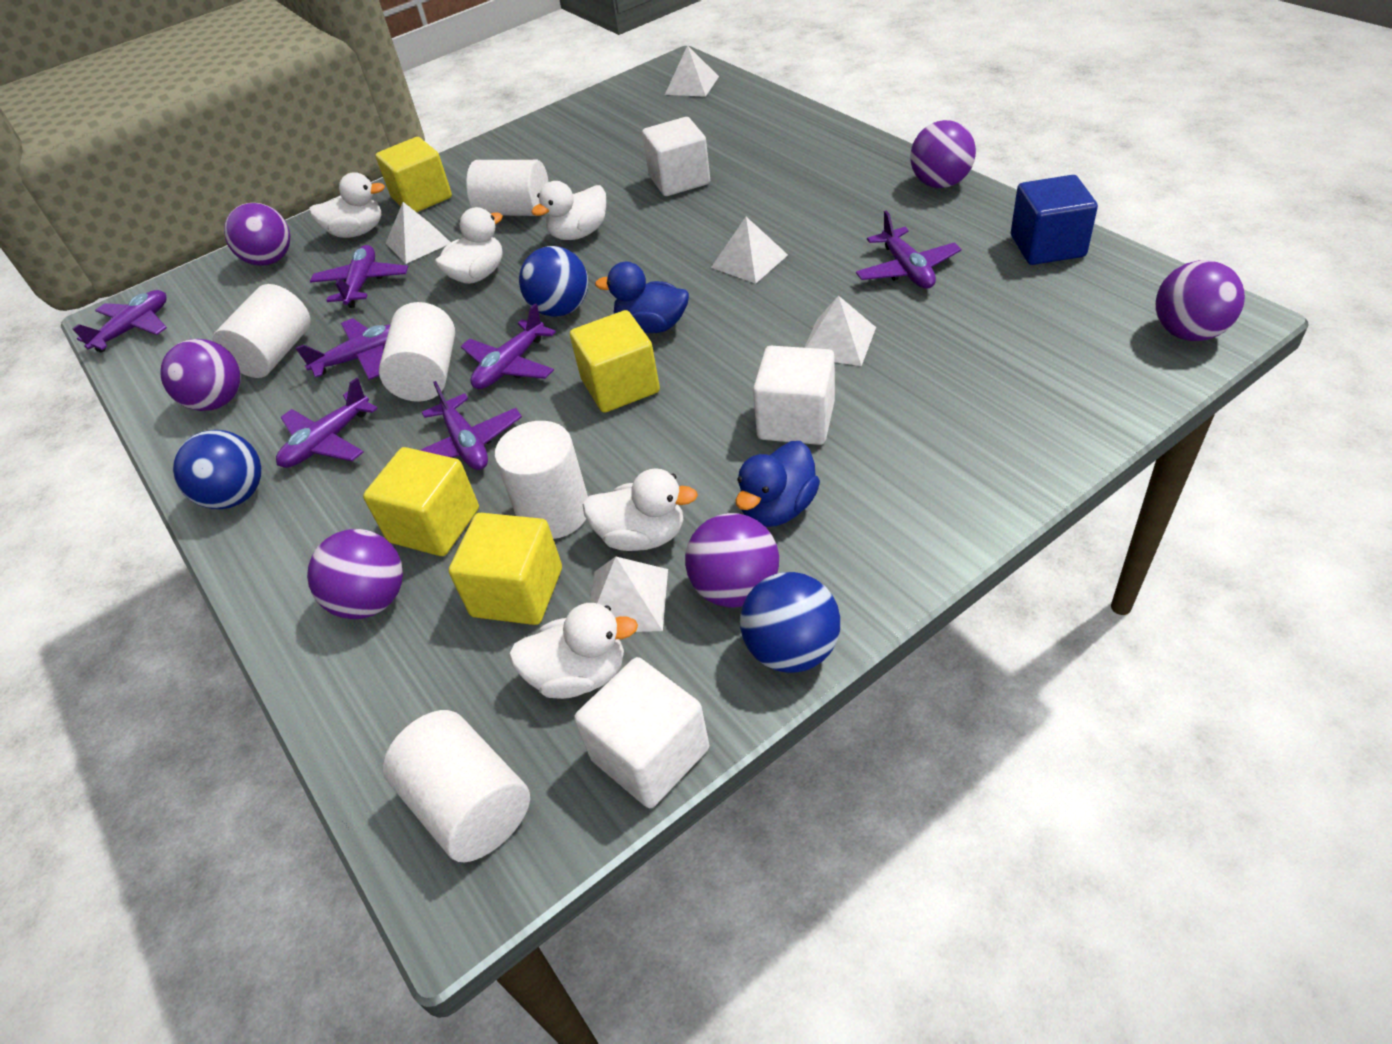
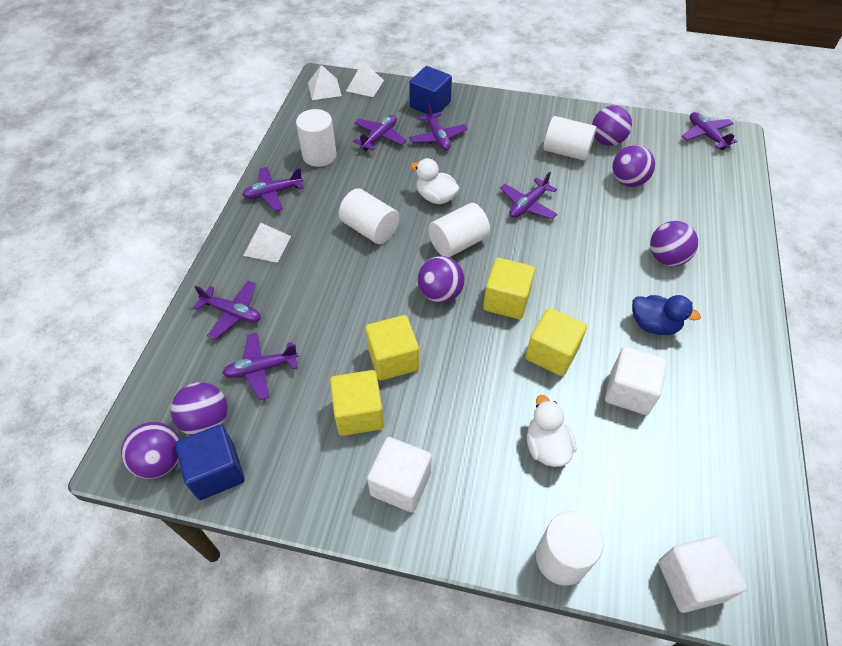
blue ball: 3 -> 0
blue cube: 1 -> 2
blue duck: 2 -> 1
white duck: 5 -> 2
white pyramid: 5 -> 3

